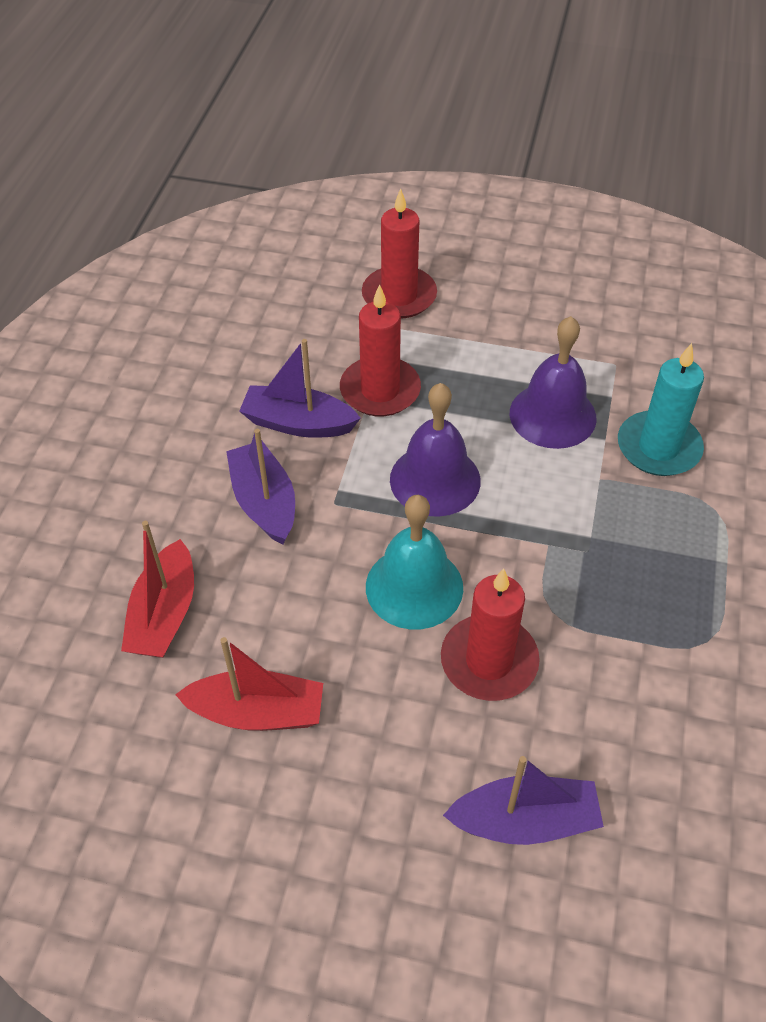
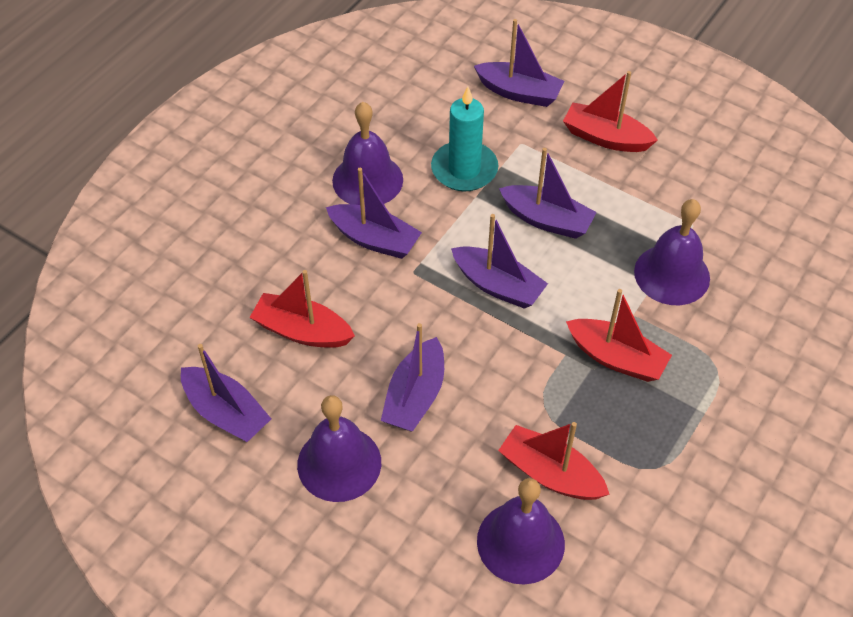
purple bell: 2 -> 4
purple boat: 3 -> 6
red boat: 2 -> 4
red candle: 3 -> 0
turquoise bell: 1 -> 0

